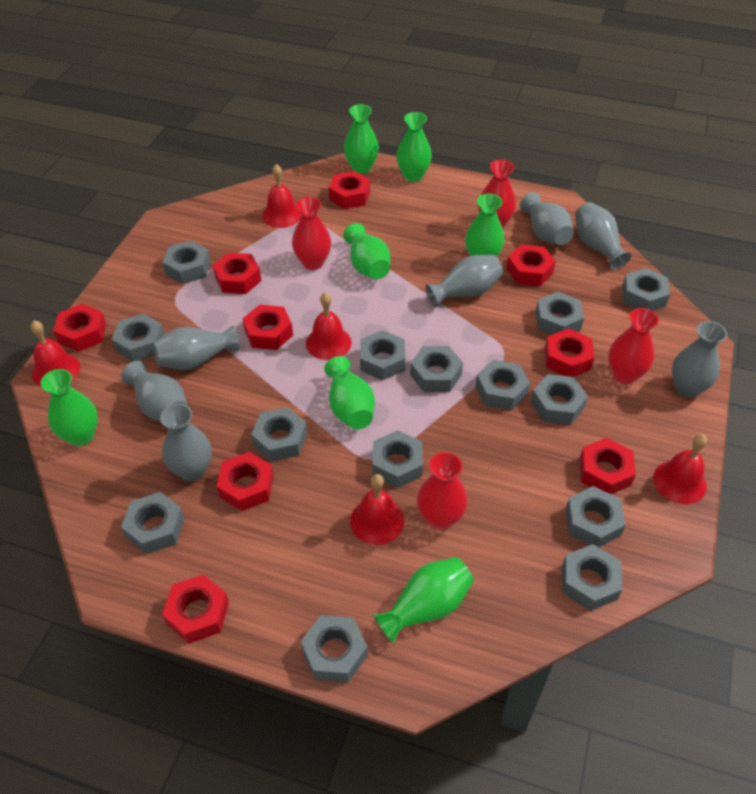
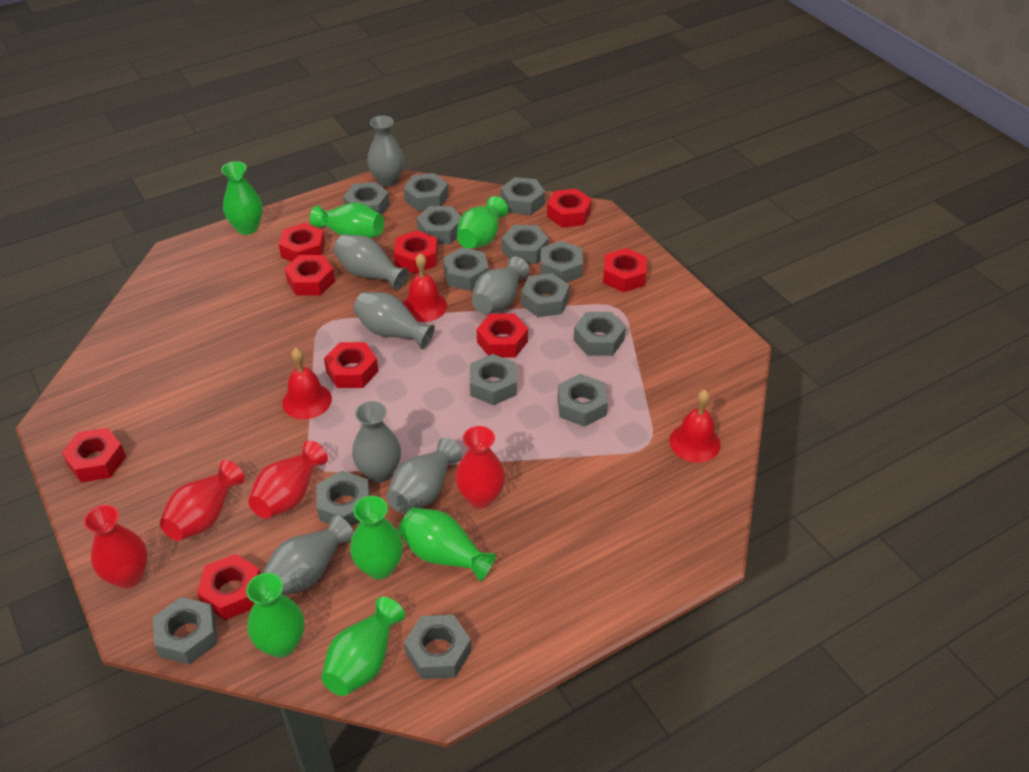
red bell: 5 -> 3

